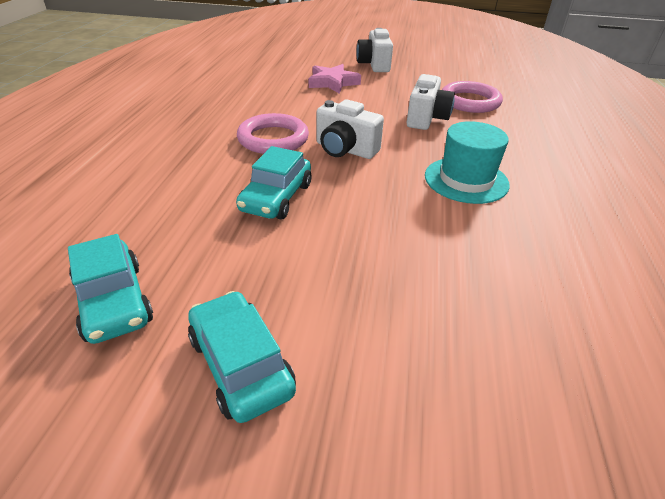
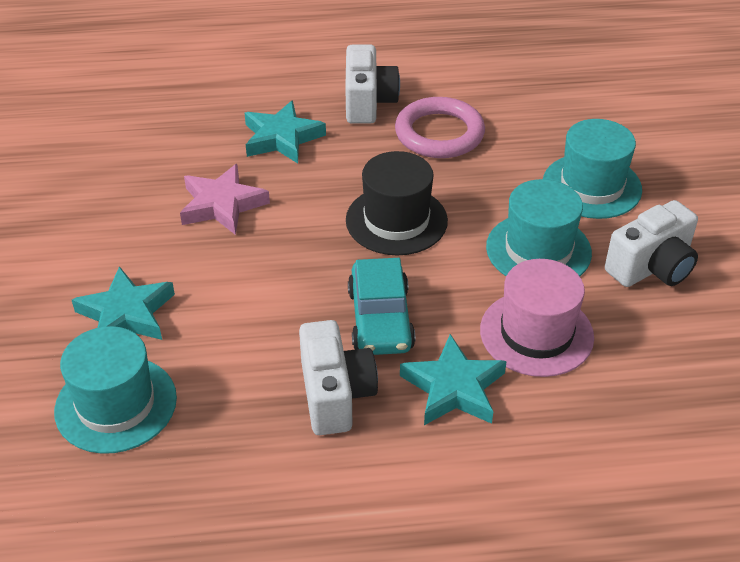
black hat: 0 -> 1
pink hat: 0 -> 1
pink ring: 2 -> 1
turquoise car: 3 -> 1
turquoise hat: 1 -> 3
turquoise star: 0 -> 3

